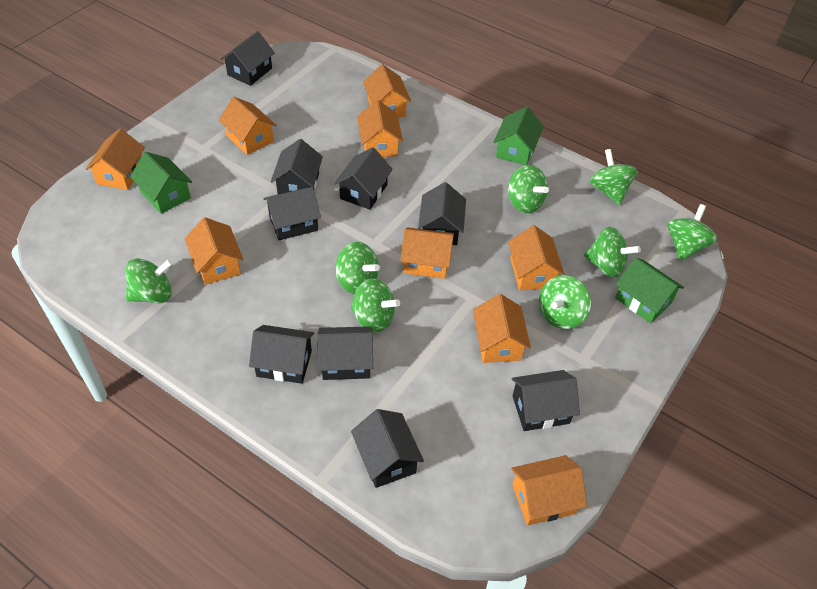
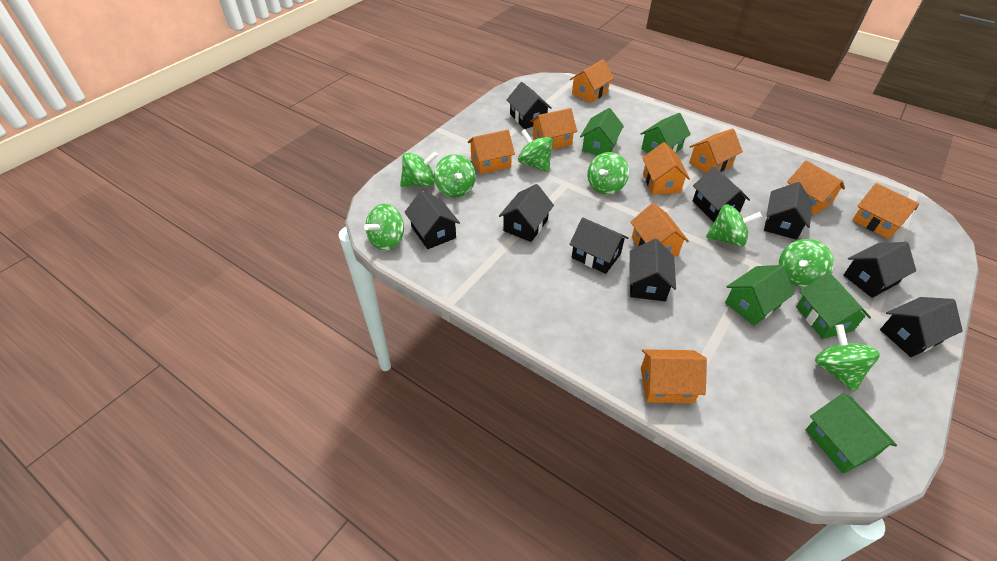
green house: 3 -> 5

